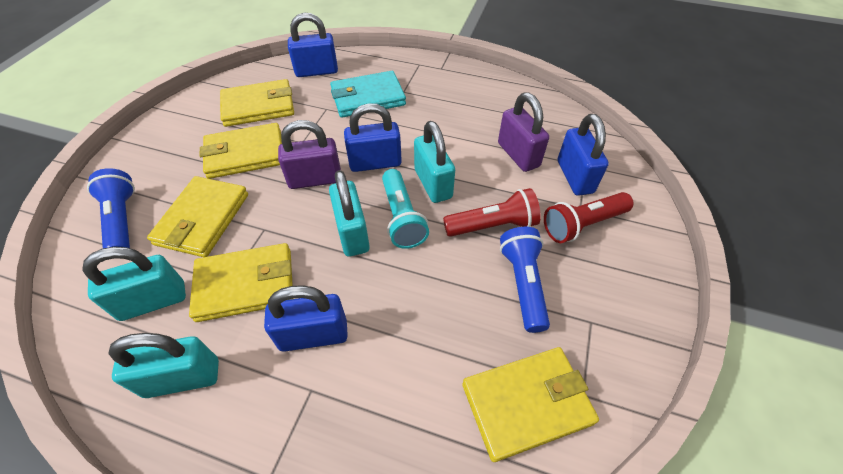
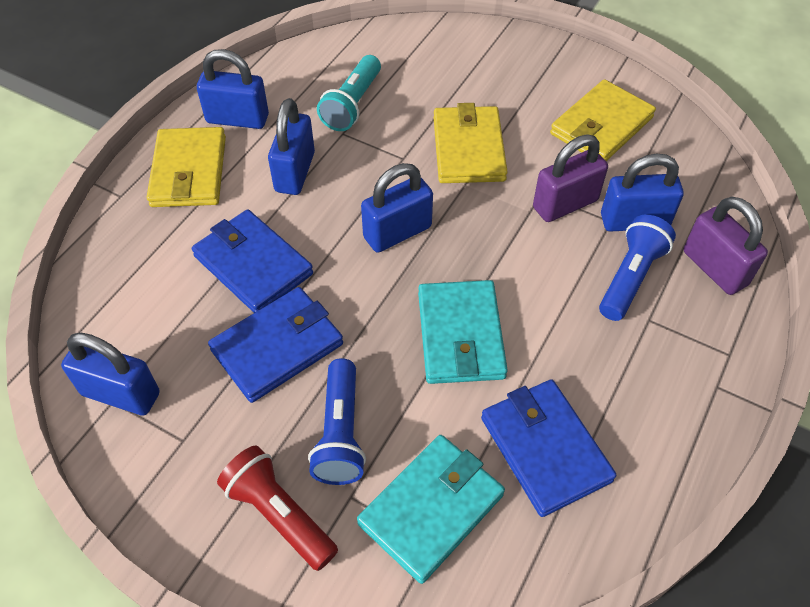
blue padlock: 4 -> 5
blue wallet: 0 -> 3
red flashlight: 2 -> 1
turquoise padlock: 4 -> 0
turquoise wallet: 1 -> 2
yellow wallet: 5 -> 3

